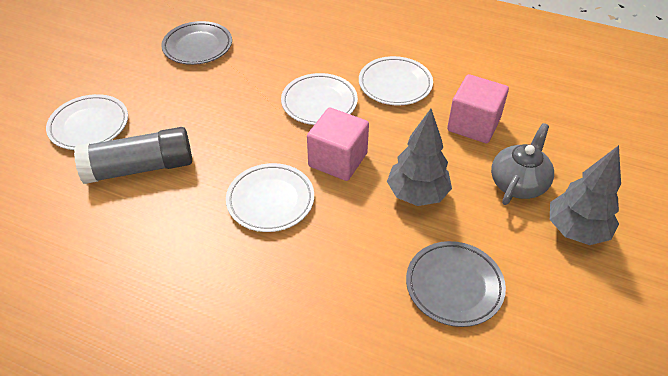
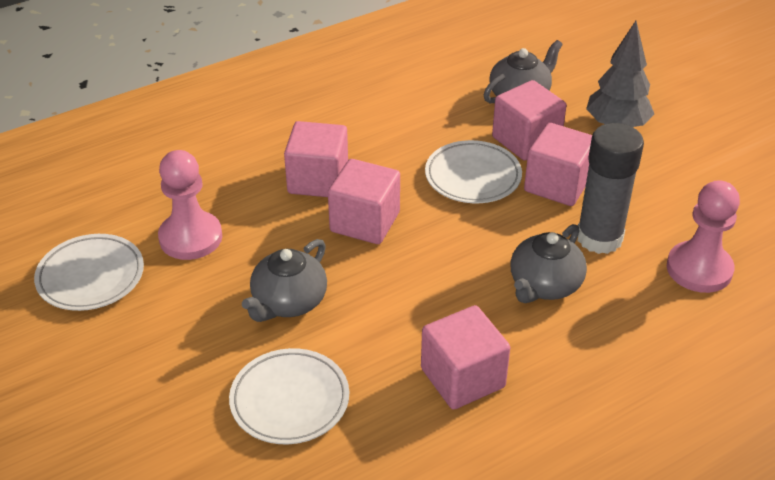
grey plate: 2 -> 0
grey teapot: 1 -> 3
grey tree: 2 -> 1
pink cube: 2 -> 5
pink pawn: 0 -> 2
white plate: 4 -> 3

